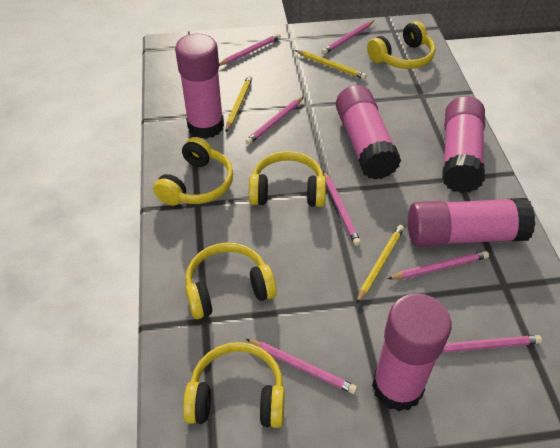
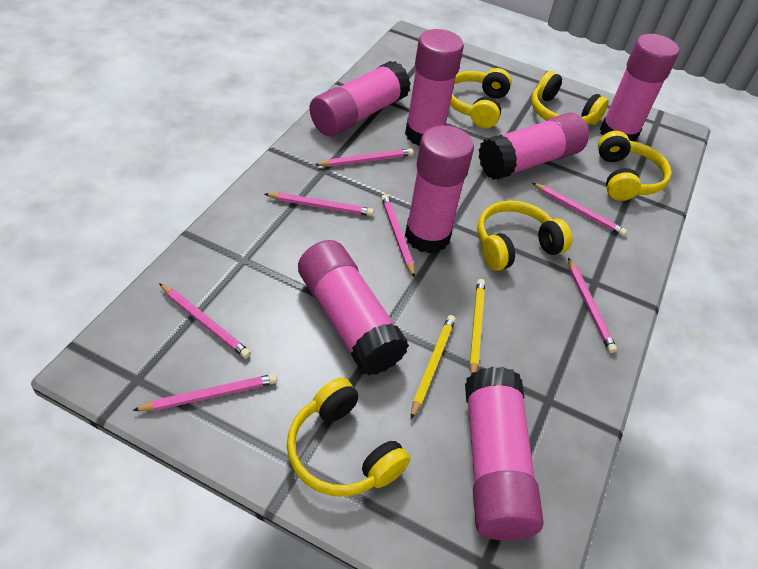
pink glue stick: 5 -> 7
yellow pencil: 3 -> 2

